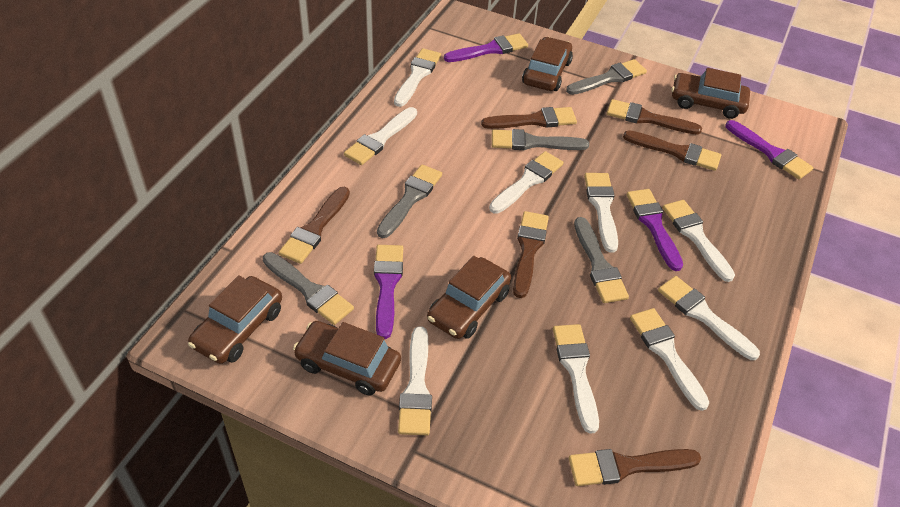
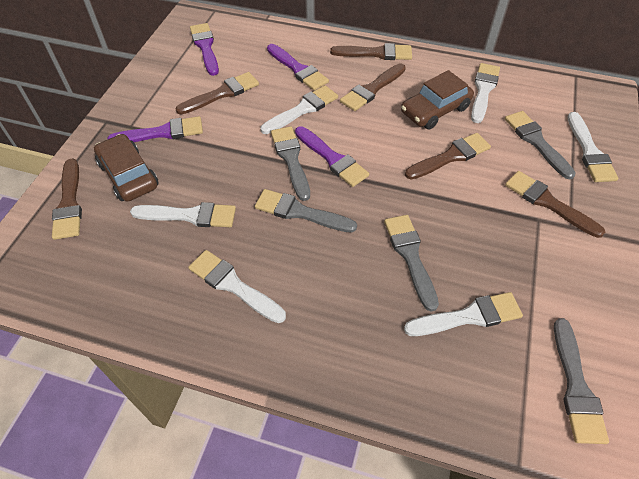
brown car: 5 -> 2
white brush: 9 -> 6

